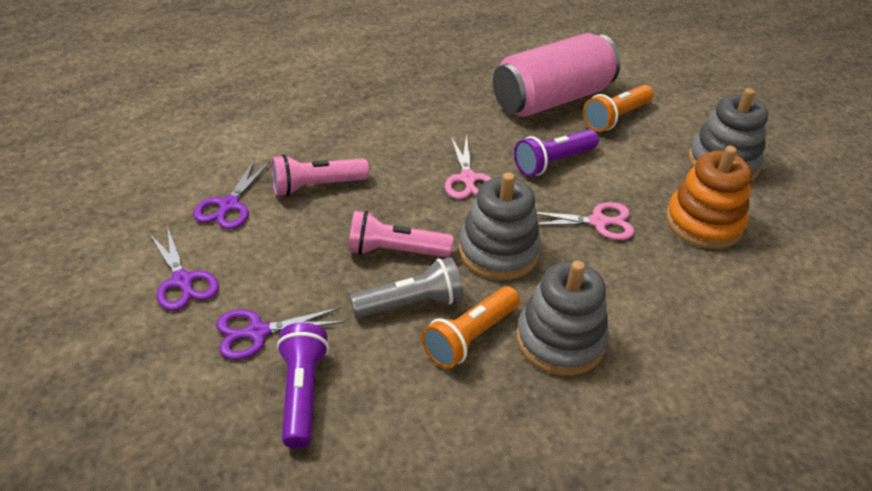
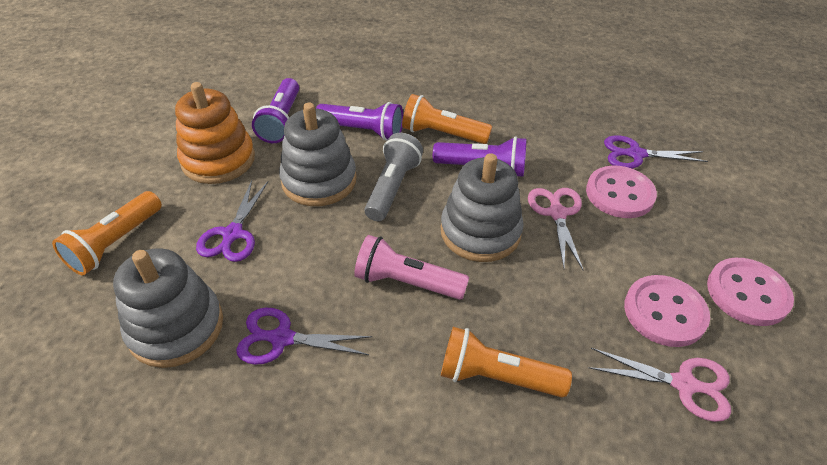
orange flashlight: 2 -> 3
pink button: 0 -> 3
pink can: 1 -> 0
pink flashlight: 2 -> 1
purple flashlight: 2 -> 3

